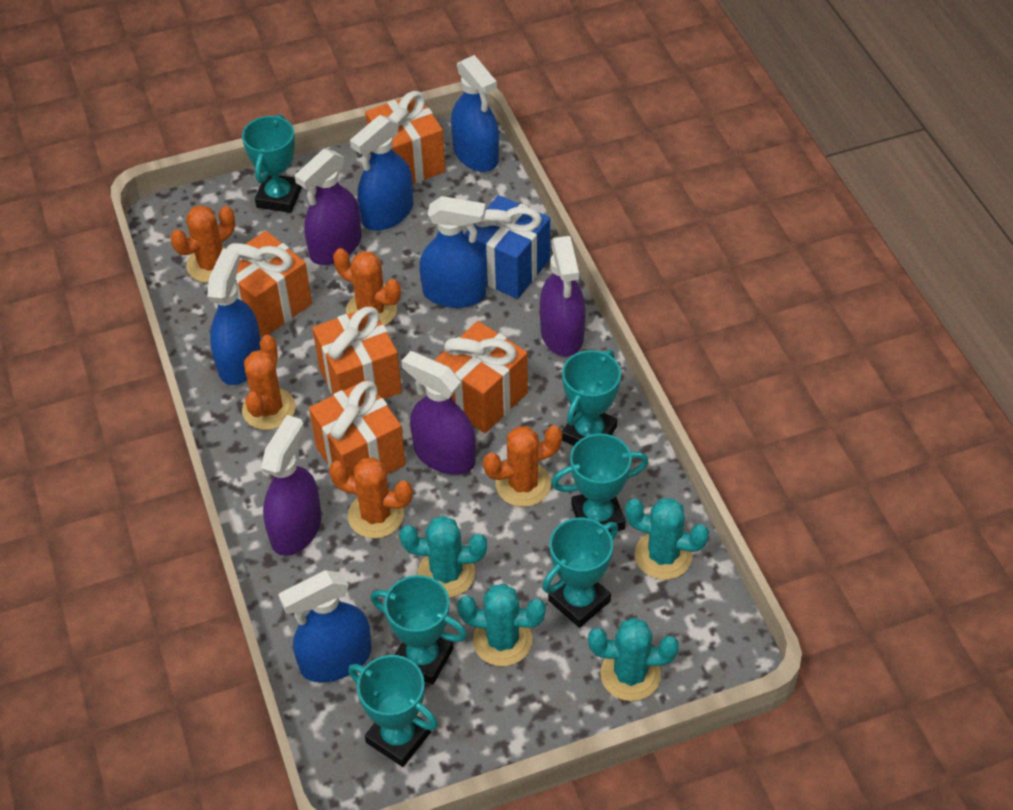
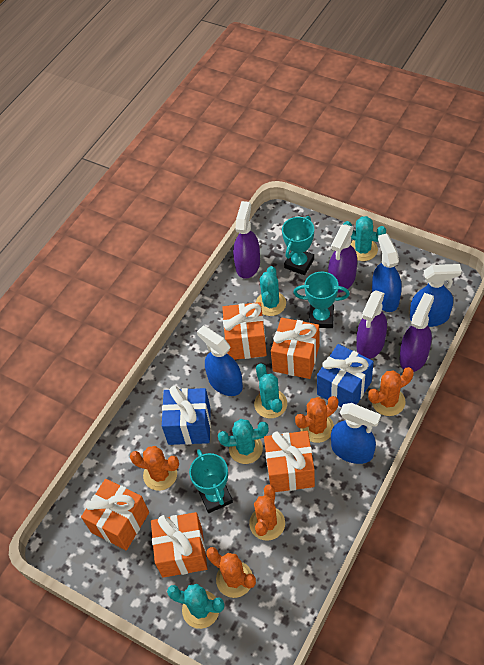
blue gift: 1 -> 2
blue spray bottle: 5 -> 4
turquoise cactus: 4 -> 5
turquoise trophy: 6 -> 3

